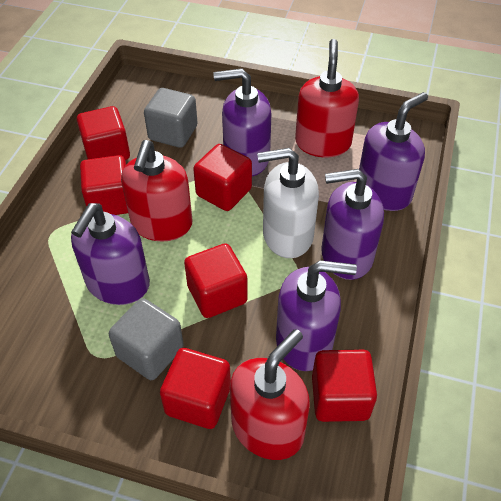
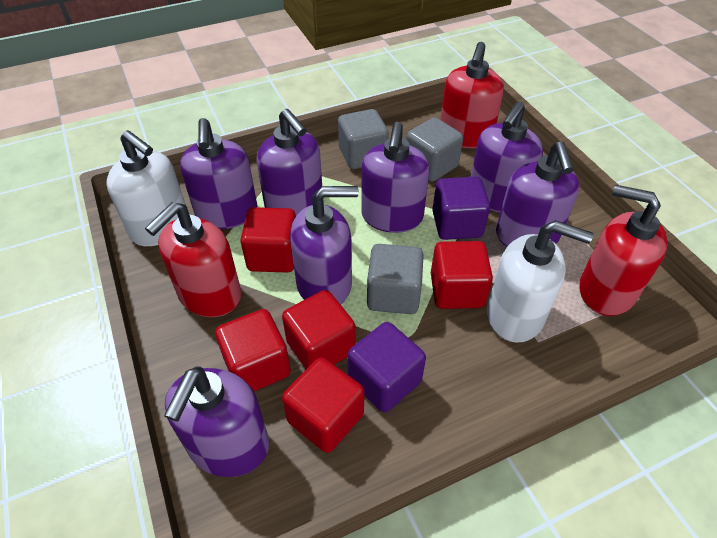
grey cube: 2 -> 3
purple cube: 0 -> 2
purple soap dispenser: 5 -> 7
red cube: 6 -> 5
white soap dispenser: 1 -> 2

